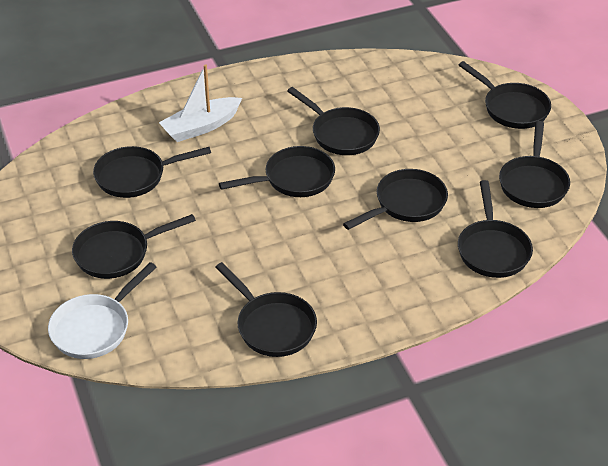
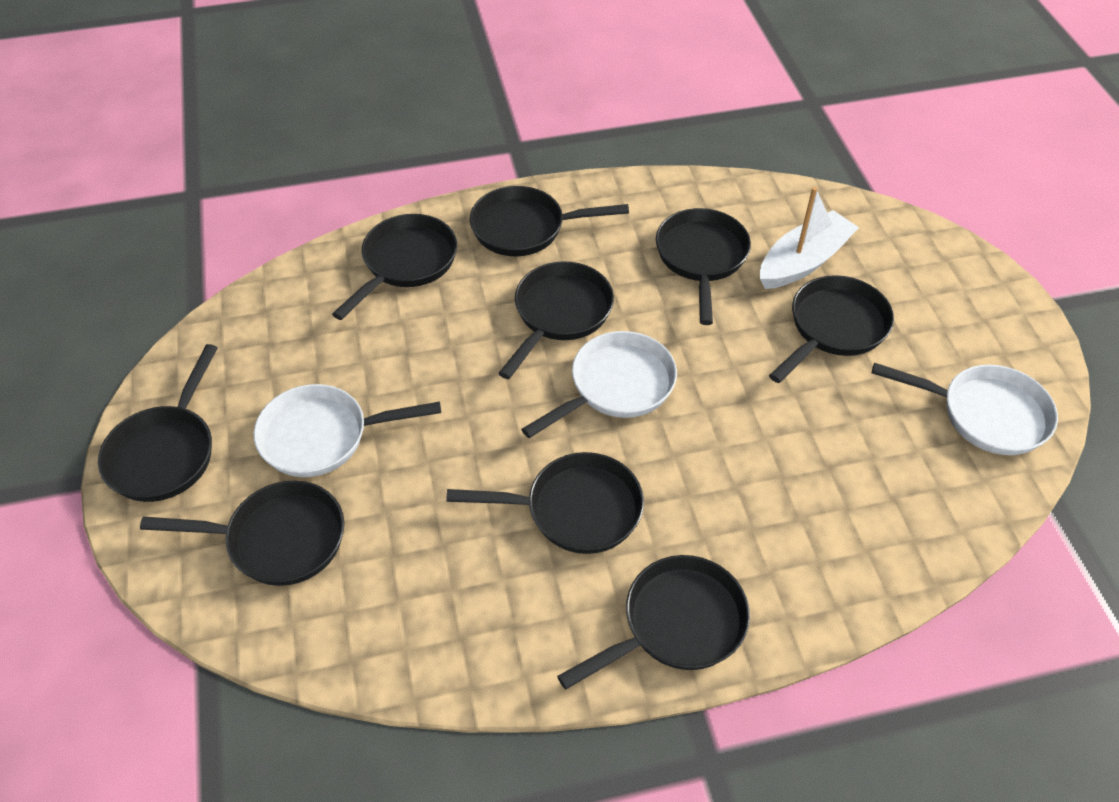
white pan: 1 -> 3

